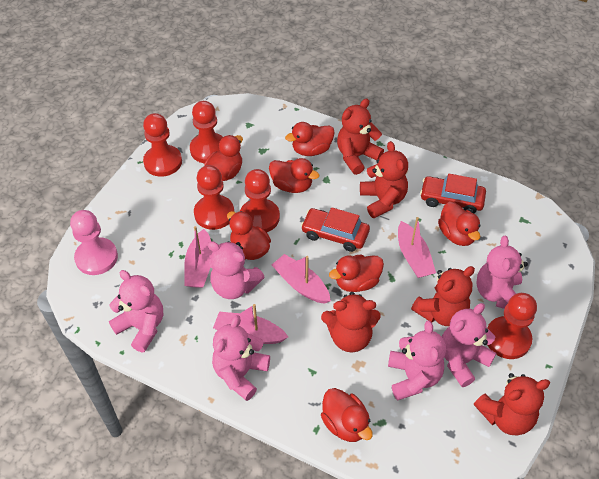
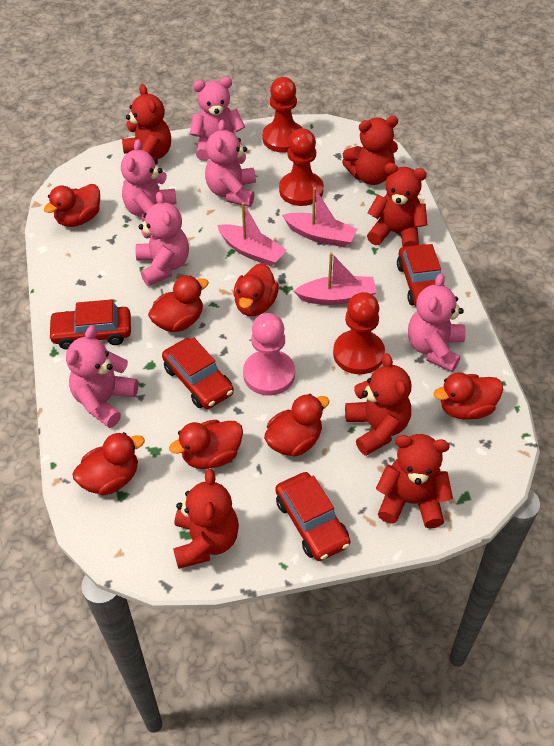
pink boat: 4 -> 3
red car: 2 -> 4
red pawn: 5 -> 3
red teddy bear: 5 -> 6

